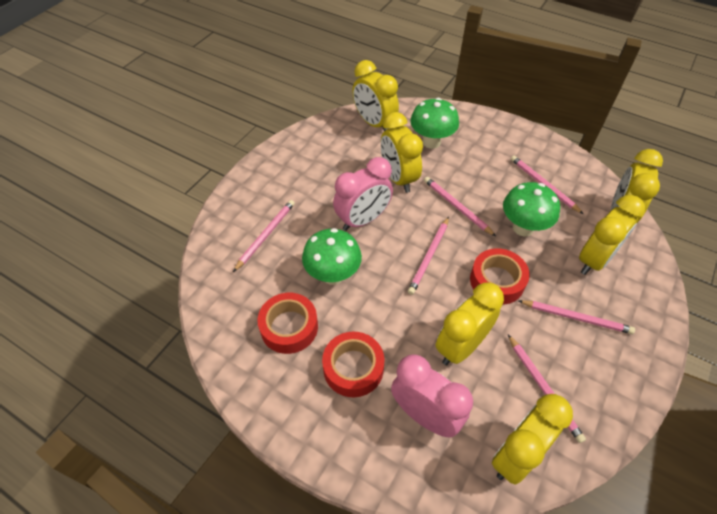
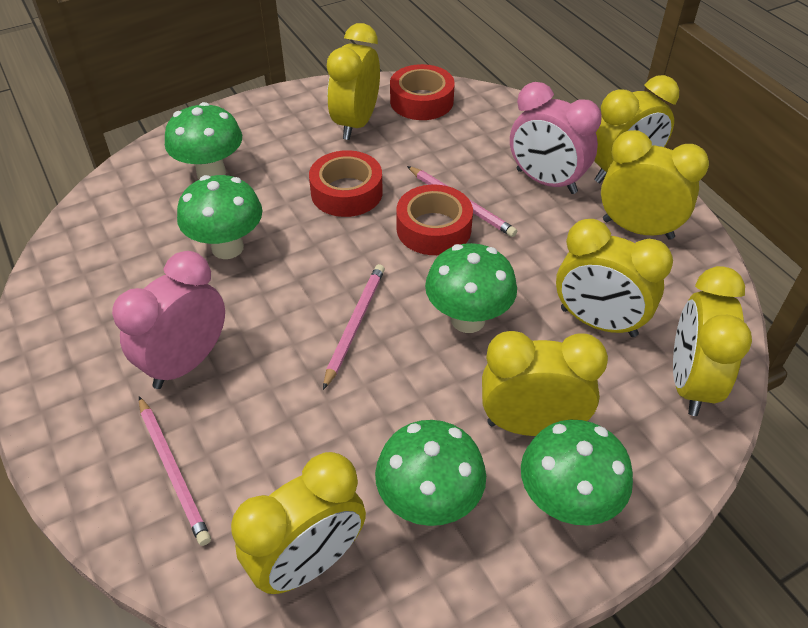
green mushroom: 3 -> 5
pink pencil: 6 -> 3
yellow clock: 6 -> 7

